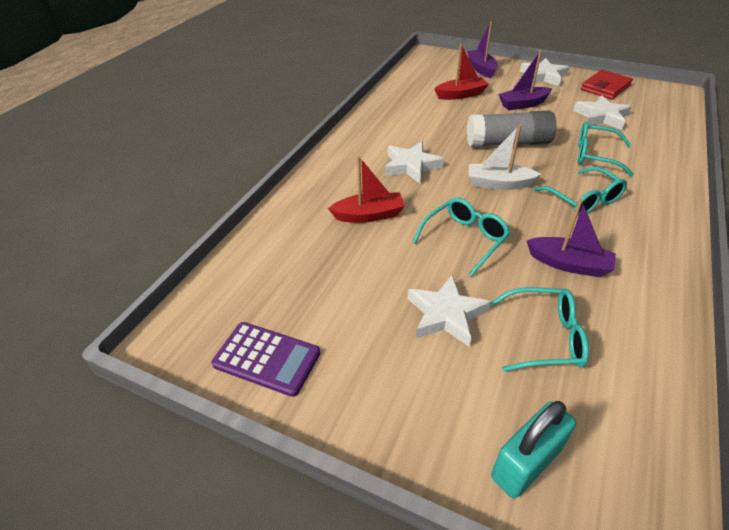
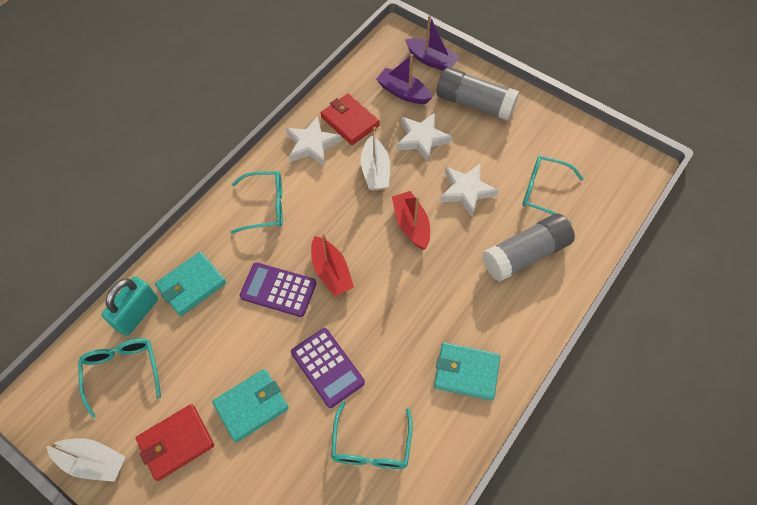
grey glue stick: 1 -> 2
purple boat: 3 -> 2
purple calculator: 1 -> 2
red wallet: 1 -> 2
turquoise wallet: 0 -> 3
white boat: 1 -> 2
white star: 4 -> 3

